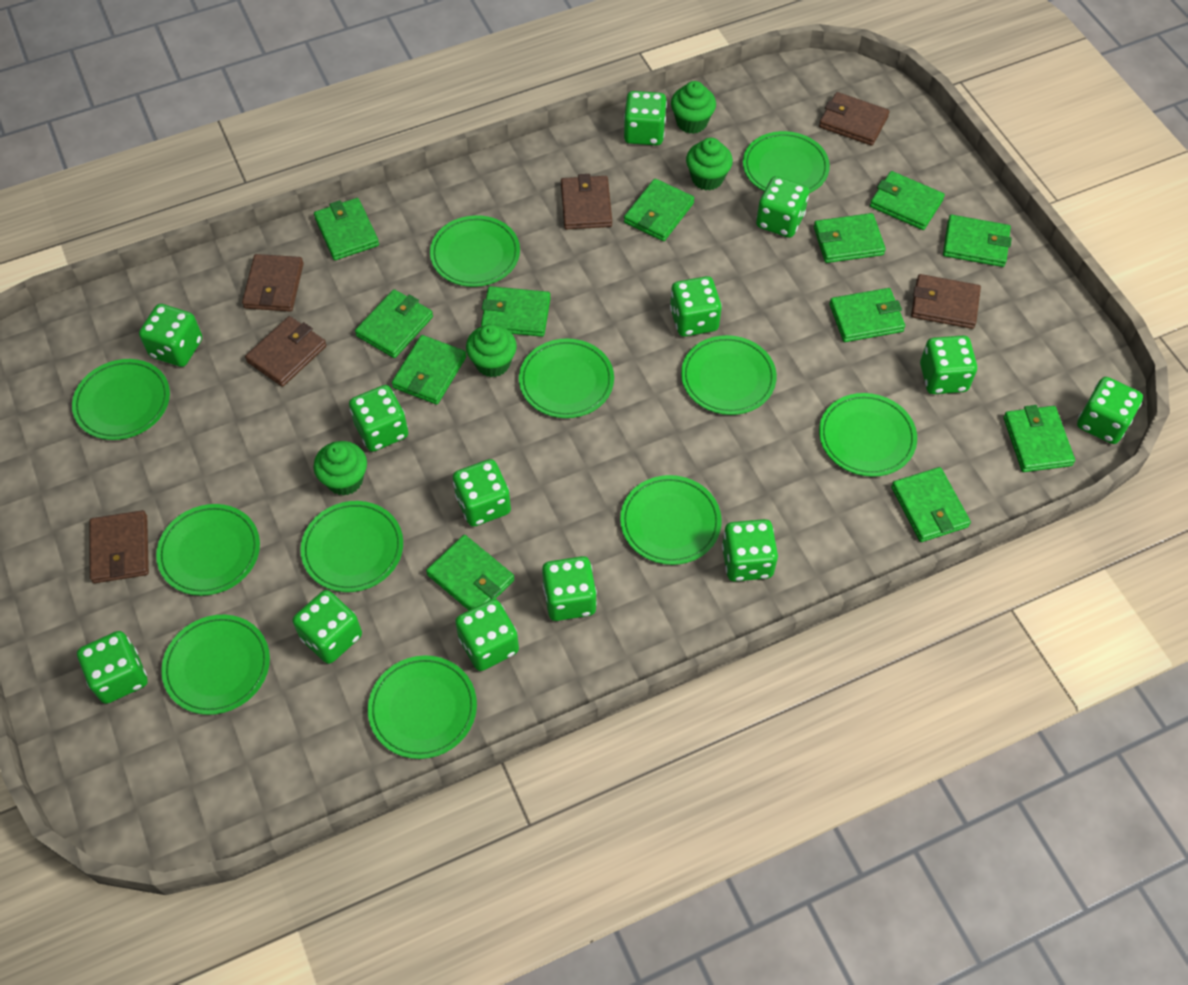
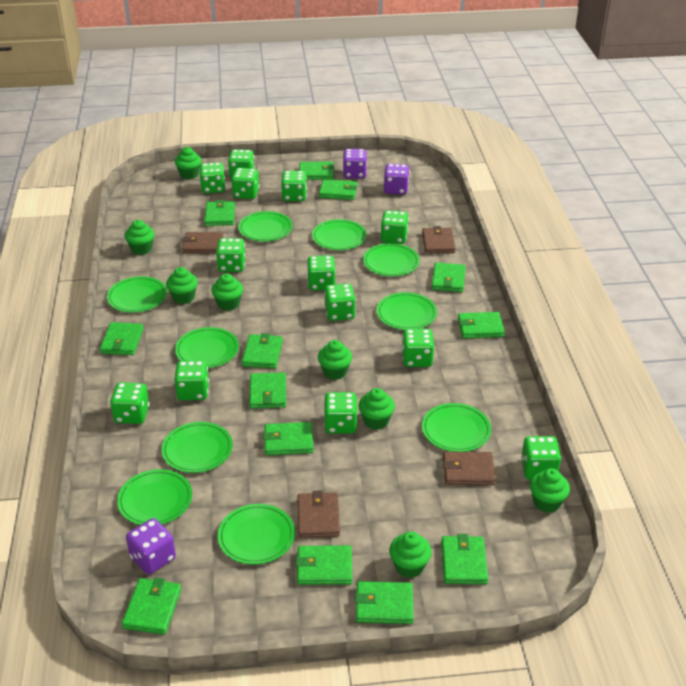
brown wallet: 6 -> 4
green cupcake: 4 -> 8
green plate: 11 -> 10
green wallet: 12 -> 13
purple dice: 0 -> 3

